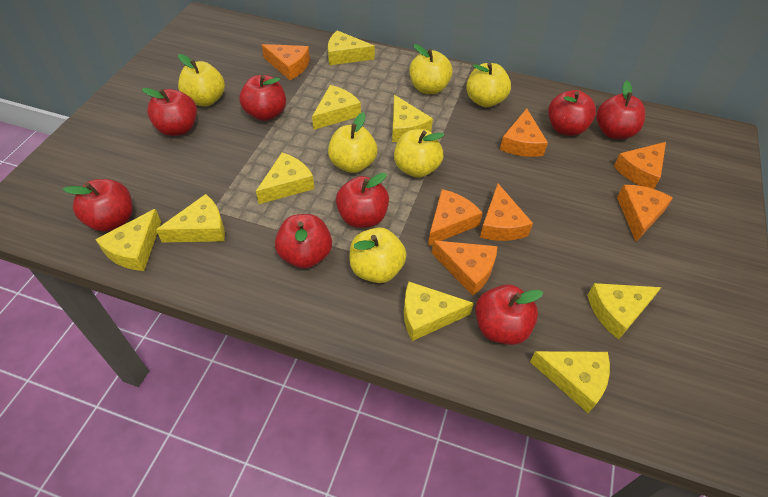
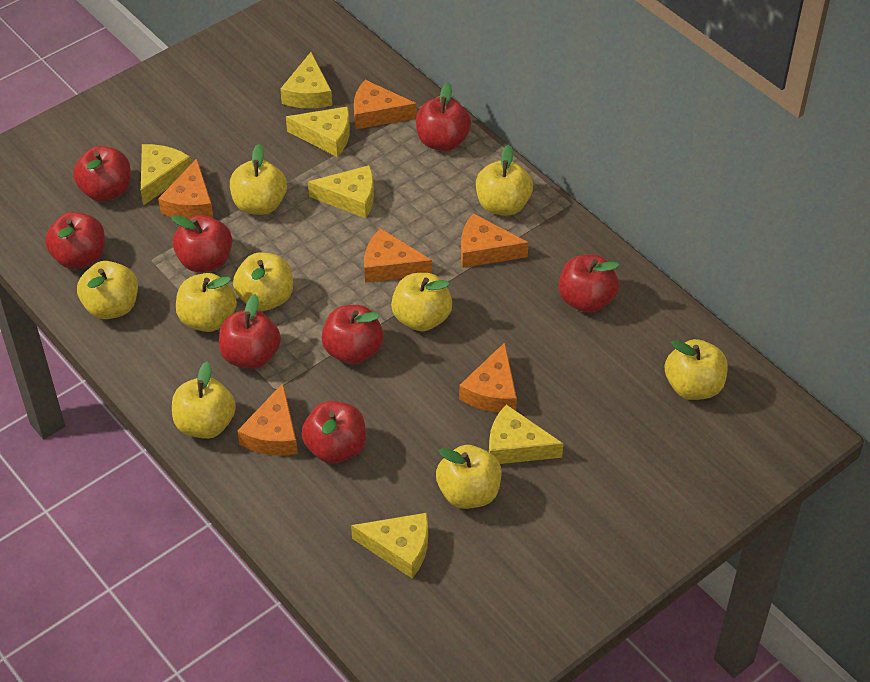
orange cheese: 7 -> 6
yellow apple: 6 -> 9
yellow cheese: 9 -> 6

